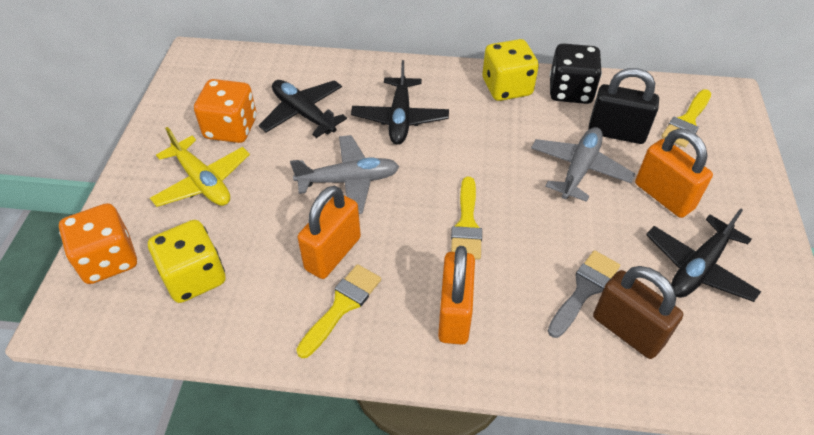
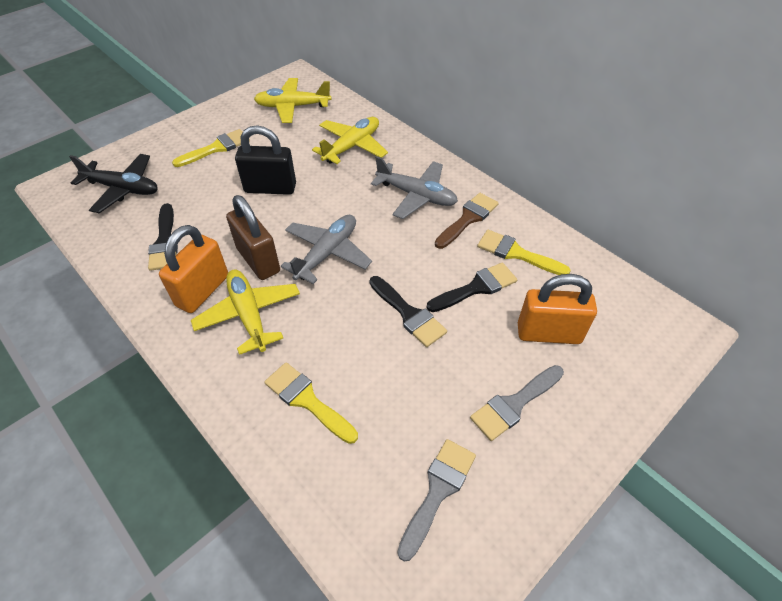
black brush: 0 -> 3
black dice: 1 -> 0
black plane: 3 -> 1
brown brush: 0 -> 1
grey brush: 1 -> 2
orange dice: 2 -> 0
orange padlock: 3 -> 2
yellow dice: 2 -> 0
yellow plane: 1 -> 3

